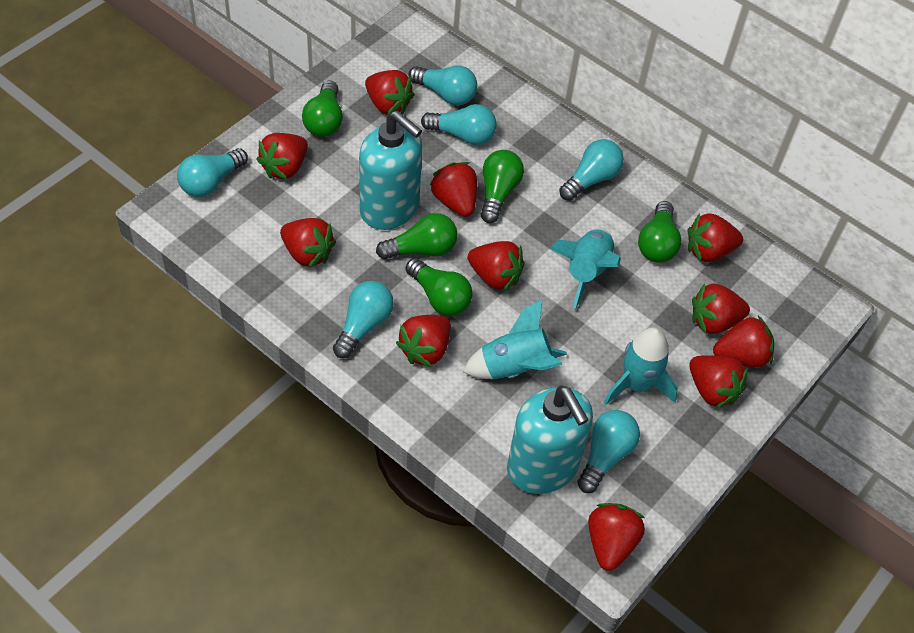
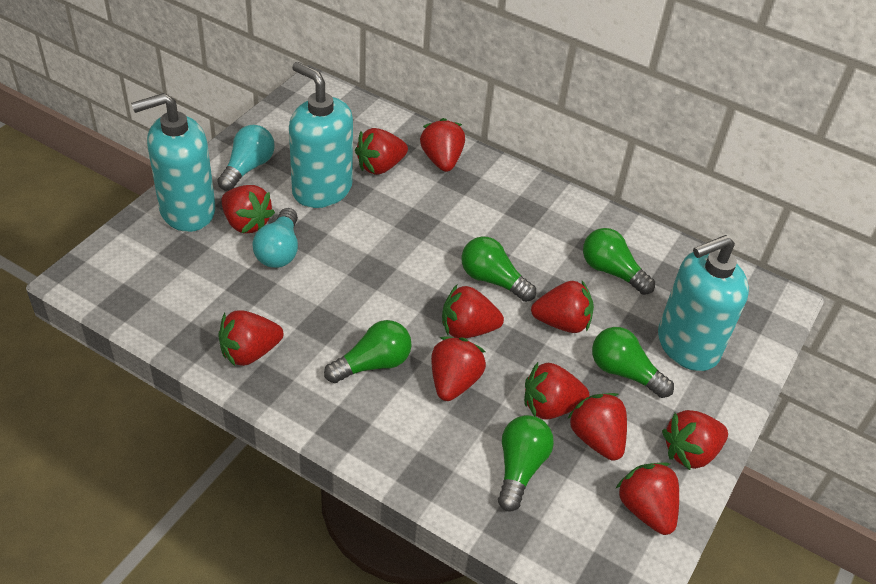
turquoise light bulb: 6 -> 2
turquoise rocket: 3 -> 0
turquoise soap dispenser: 2 -> 3

